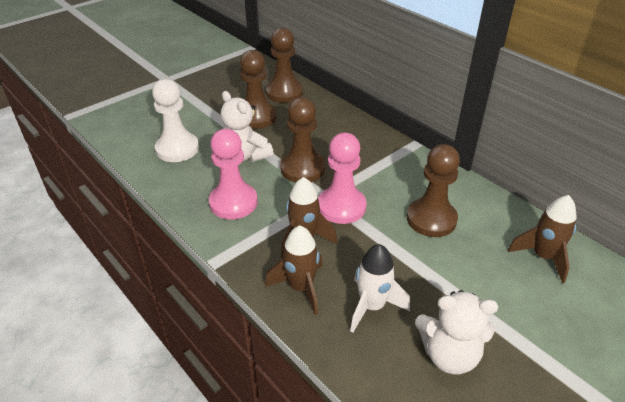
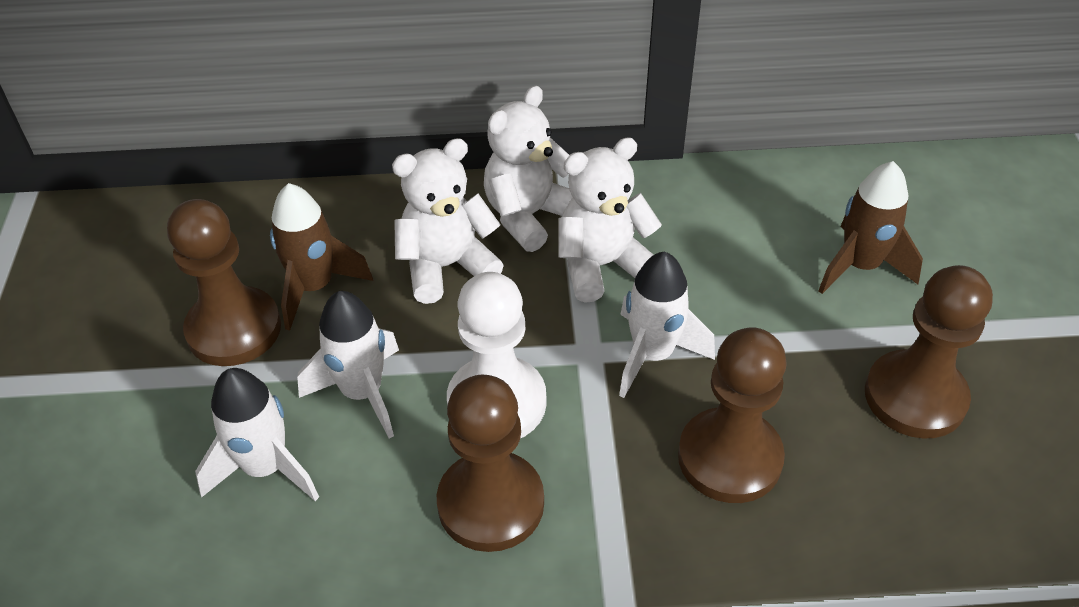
brown rocket: 3 -> 2
pink pawn: 2 -> 0
white rocket: 1 -> 3
white teddy bear: 2 -> 3

